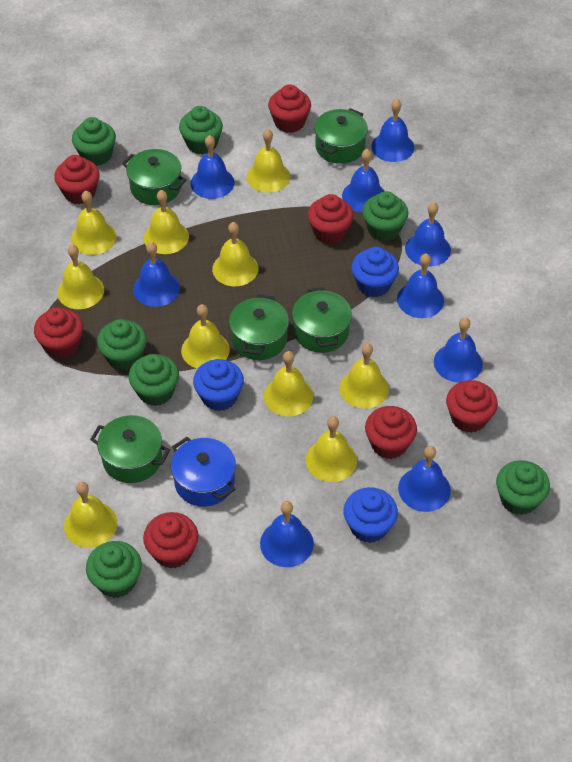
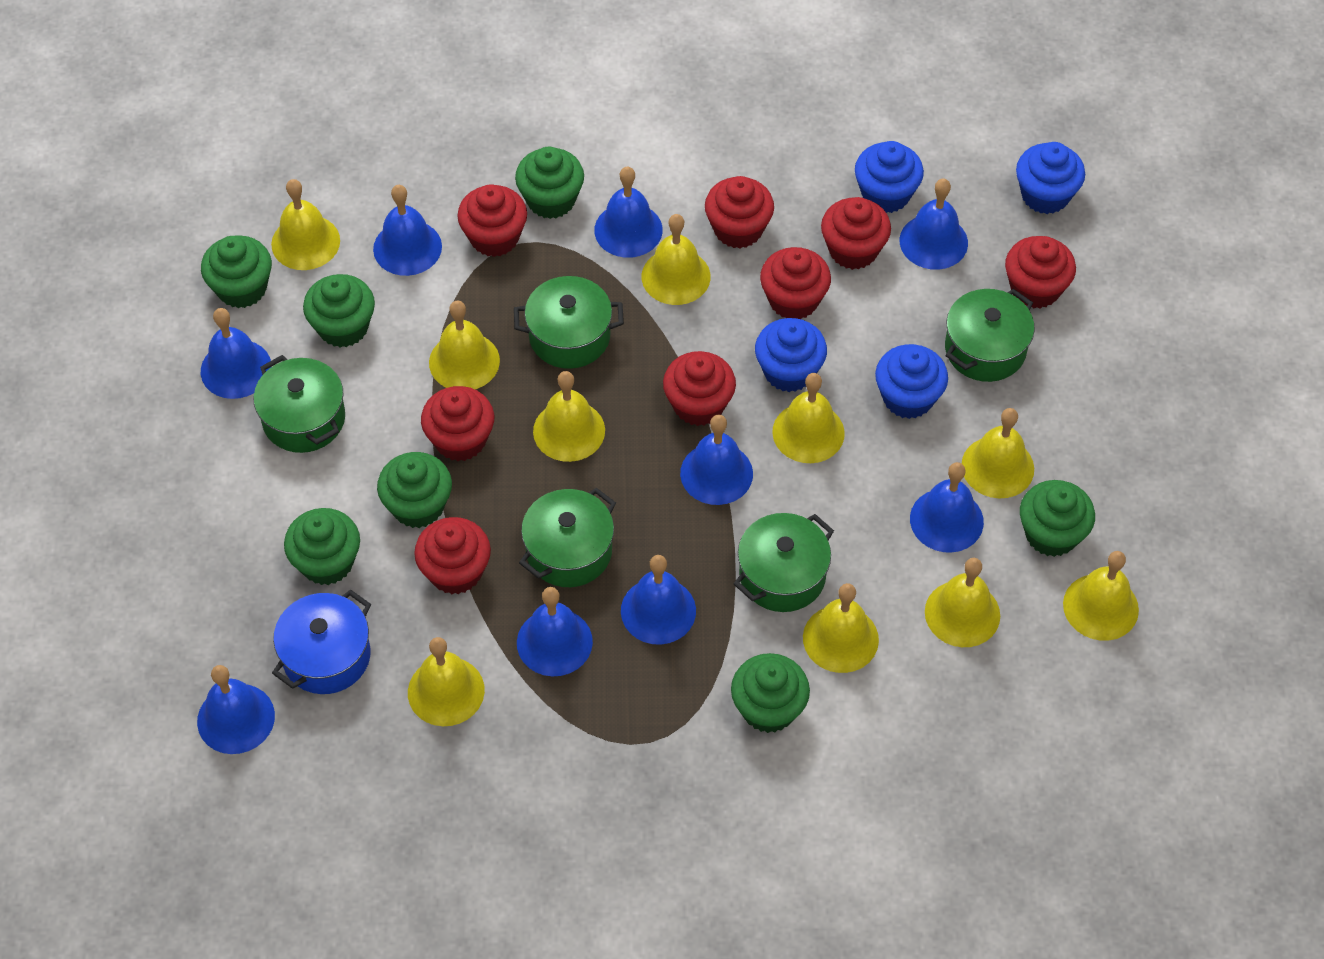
blue cupcake: 3 -> 4
red cupcake: 7 -> 8

